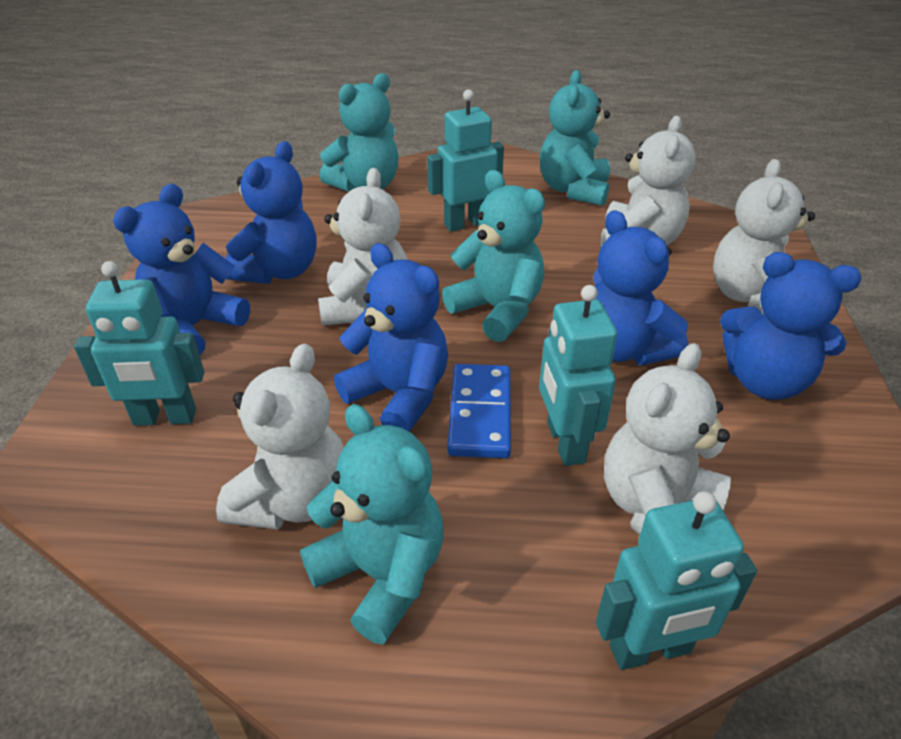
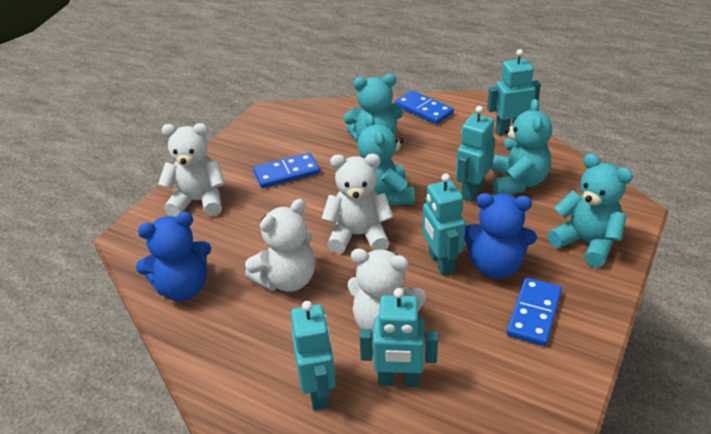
blue domino: 1 -> 3
blue teddy bear: 5 -> 2
turquoise robot: 4 -> 5
white teddy bear: 5 -> 4

